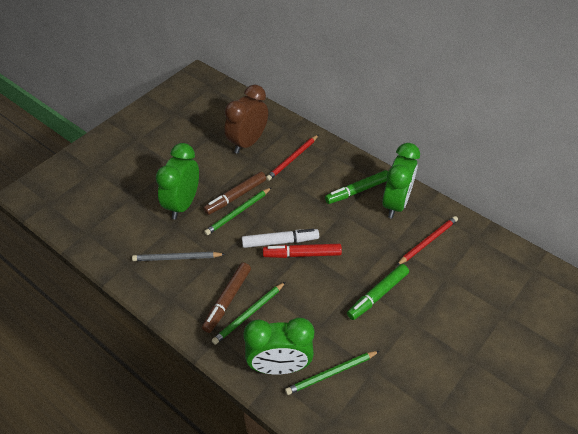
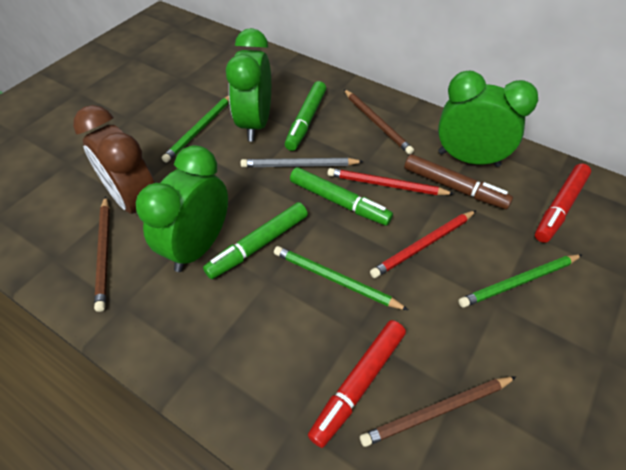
brown marker: 2 -> 1
brown pencil: 0 -> 3
green marker: 2 -> 3
red marker: 1 -> 2
white marker: 1 -> 0

